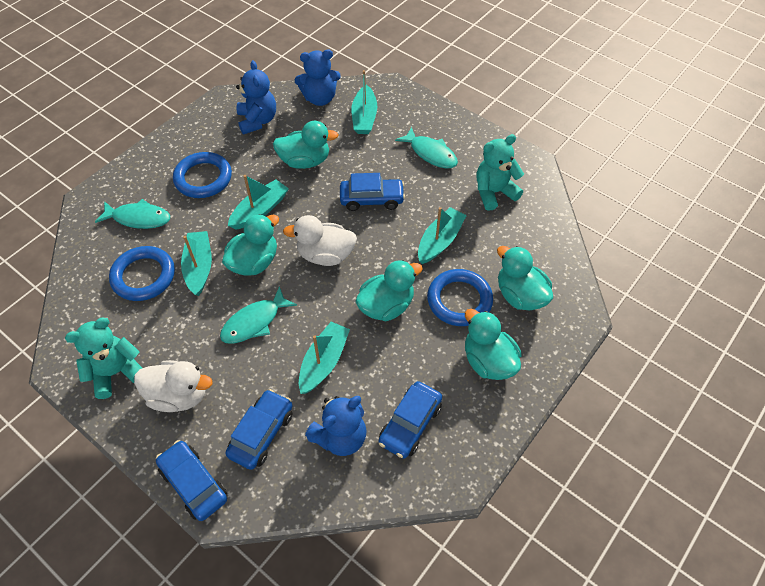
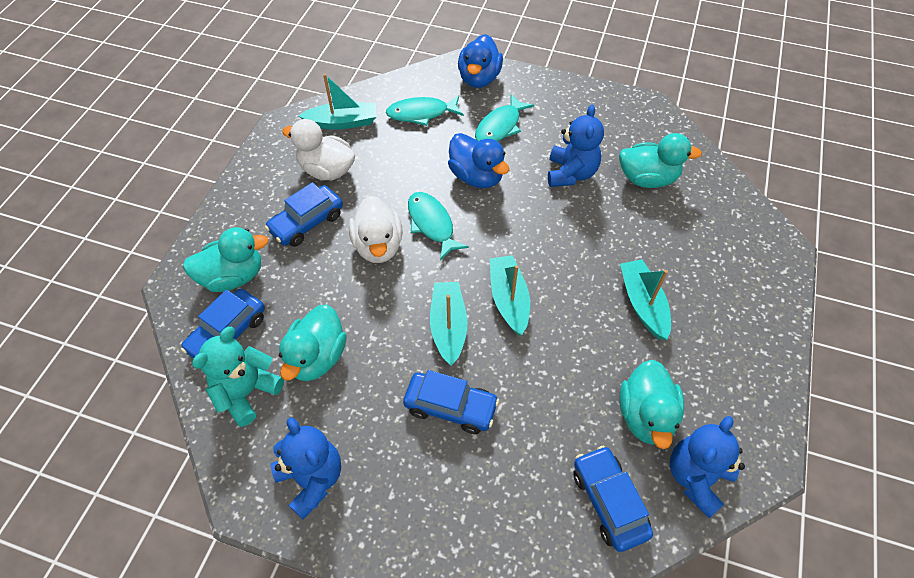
blue duck: 0 -> 2
blue ring: 3 -> 0
turquoise boat: 5 -> 4
turquoise duck: 5 -> 4
turquoise teddy bear: 2 -> 1

